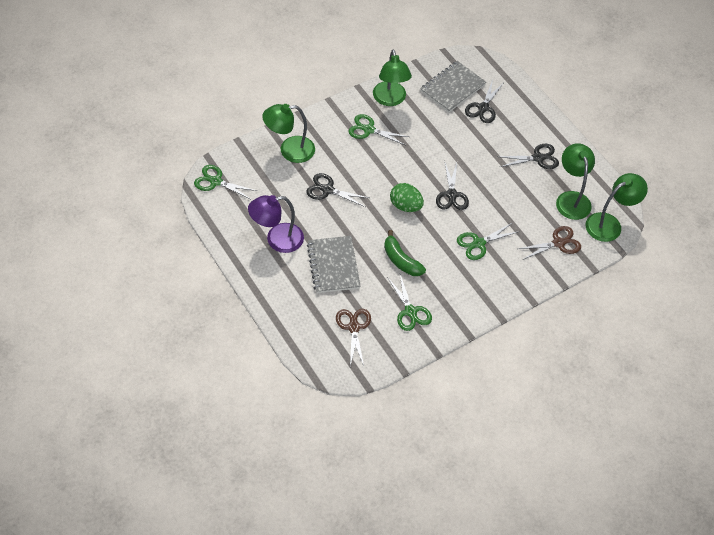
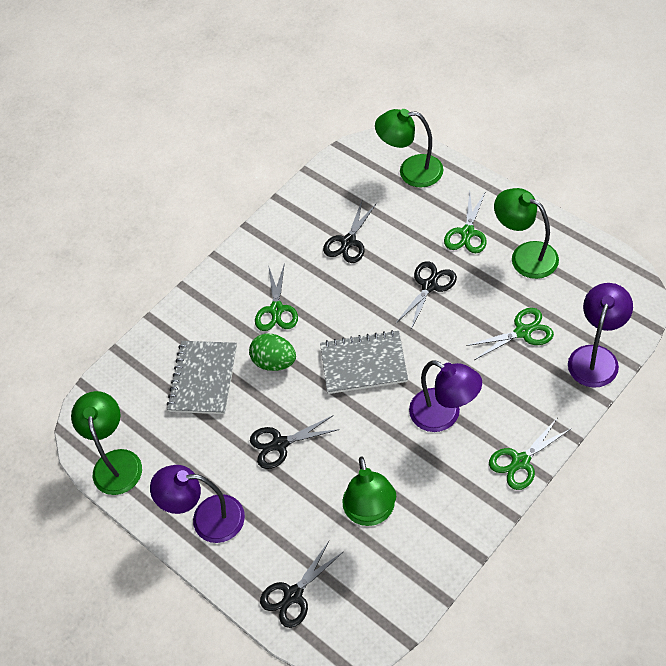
brown scissors: 2 -> 0
green banana: 1 -> 0
purple lamp: 1 -> 3

